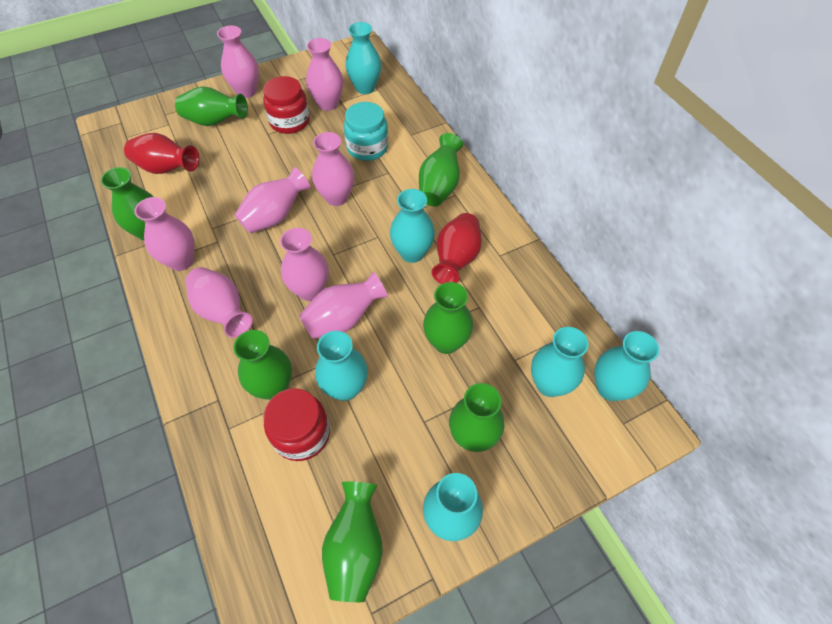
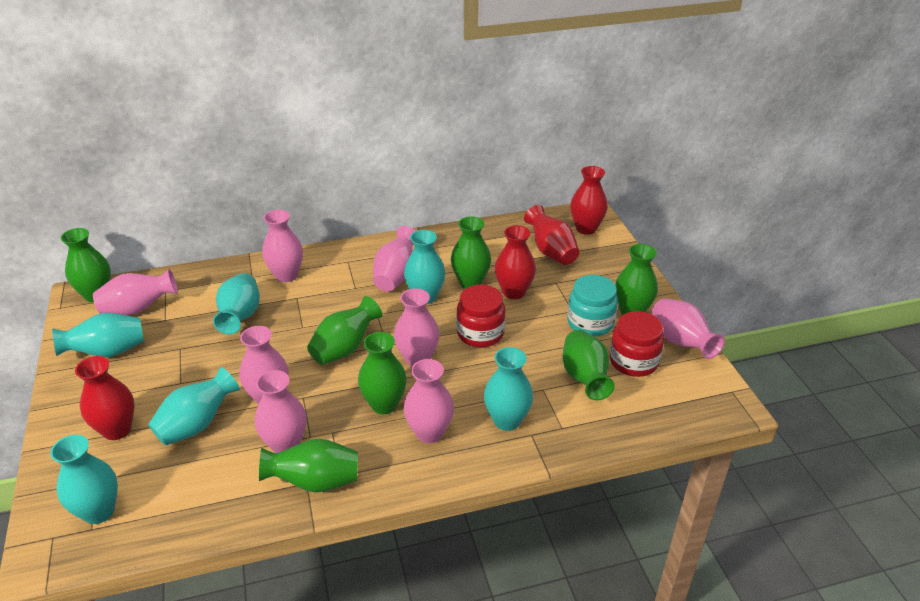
red vase: 2 -> 4

